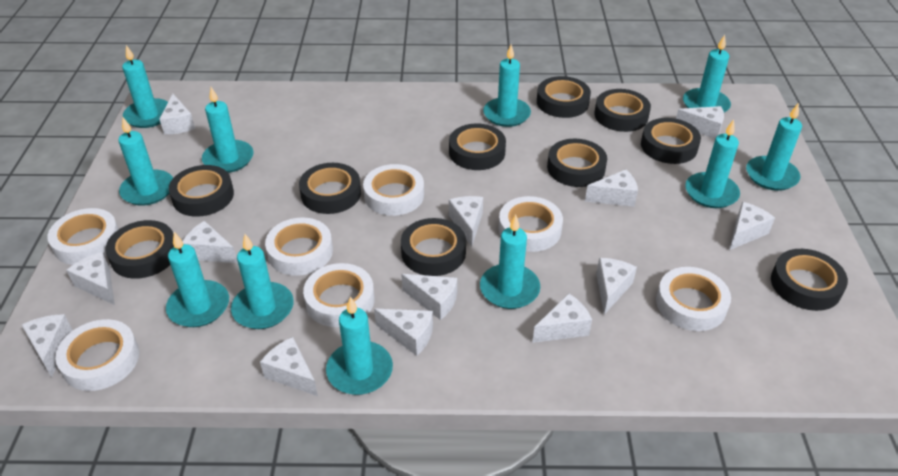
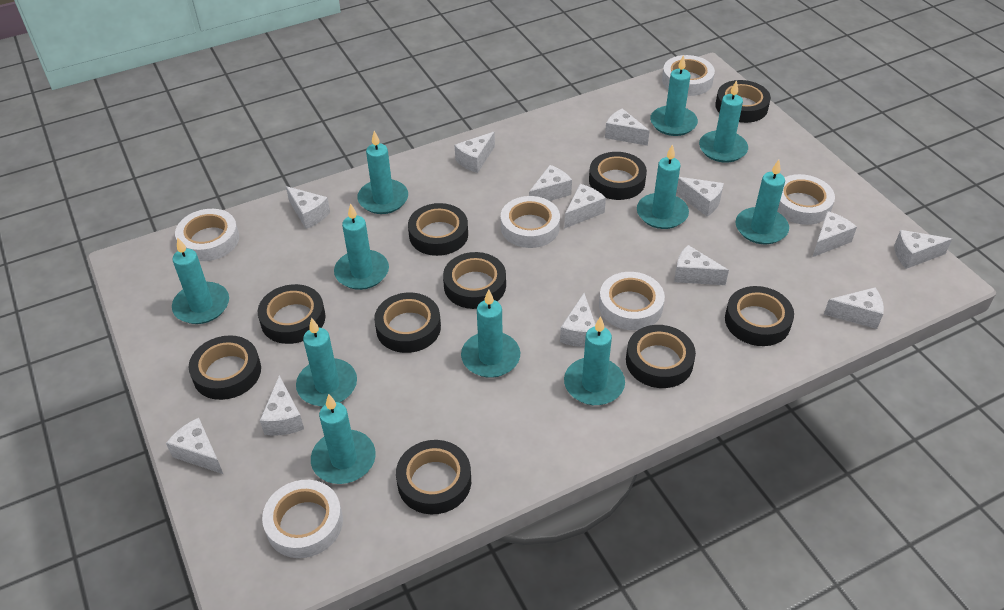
white tape: 7 -> 6

